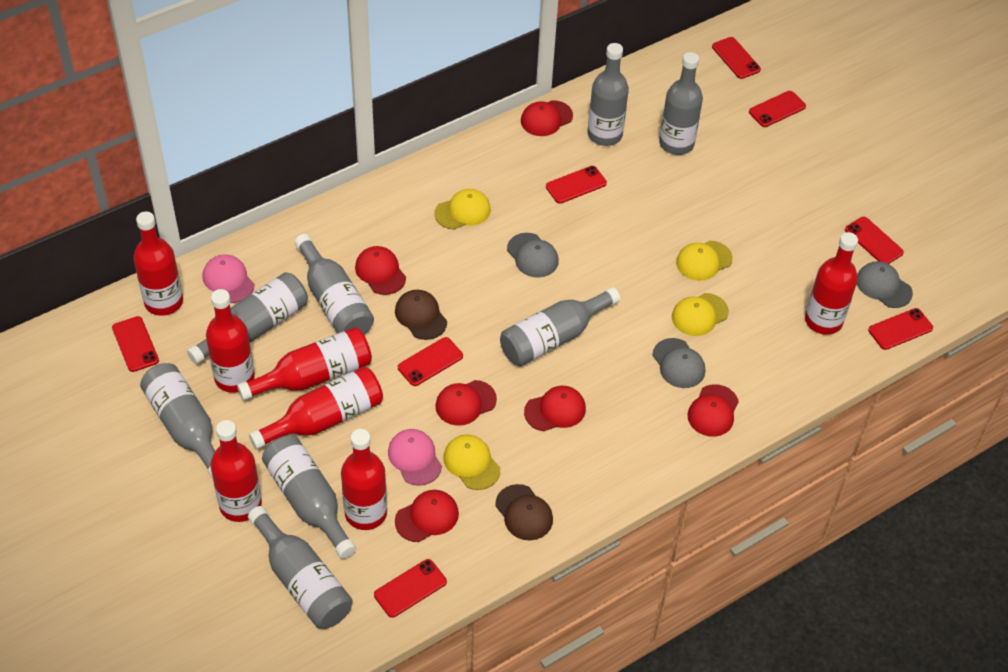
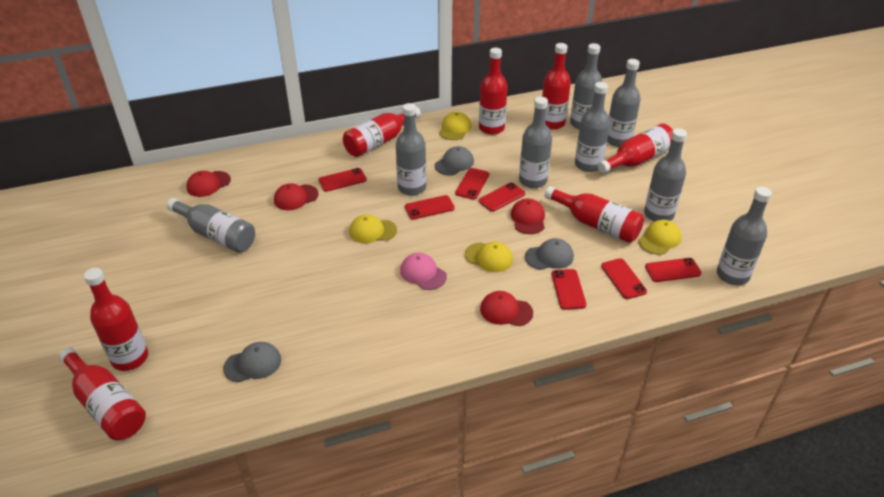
brown cap: 2 -> 0
pink cap: 2 -> 1
red cap: 6 -> 4
red phone: 8 -> 7

